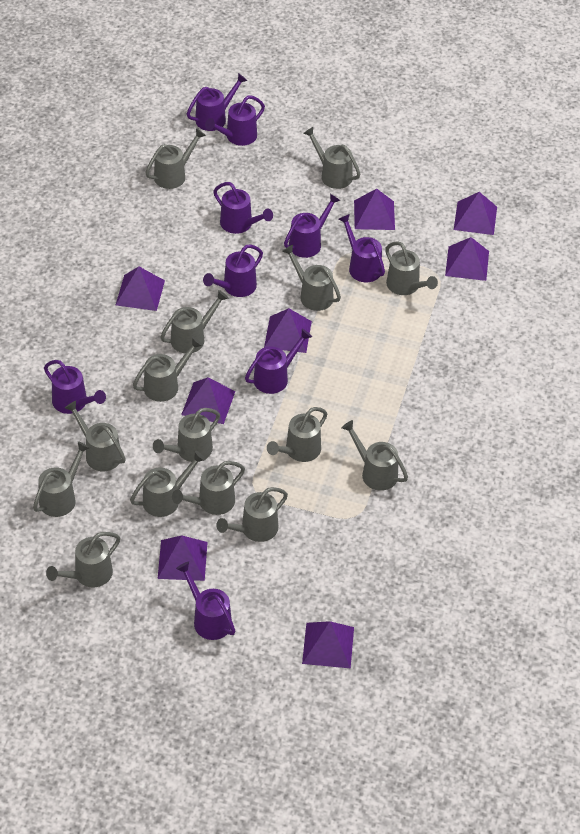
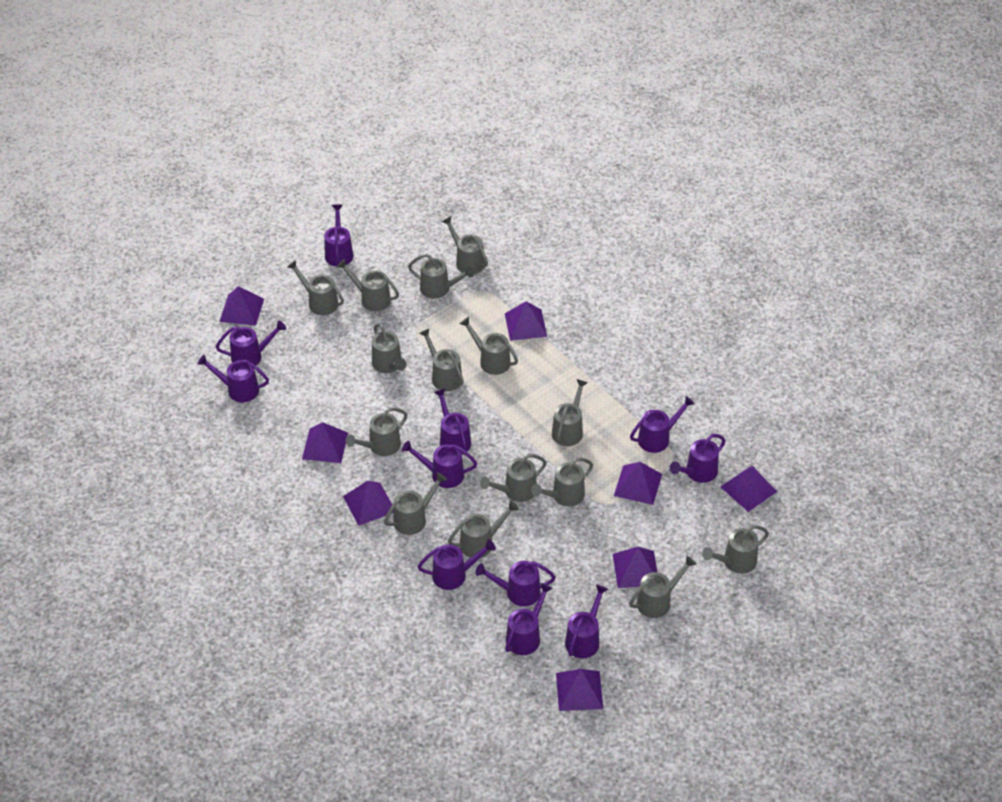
purple watering can: 9 -> 11

